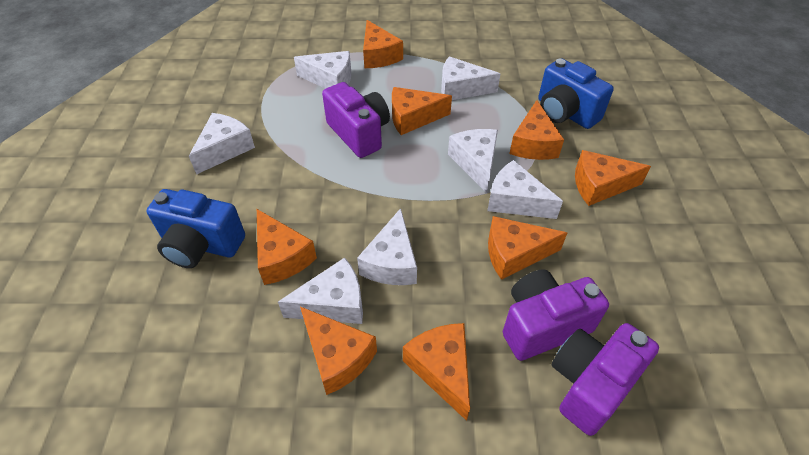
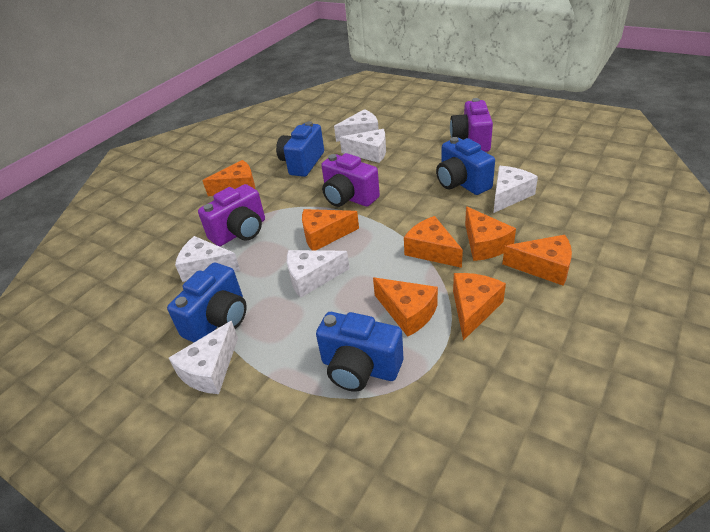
blue camera: 2 -> 4
orange cheese: 8 -> 7
white cheese: 7 -> 6

